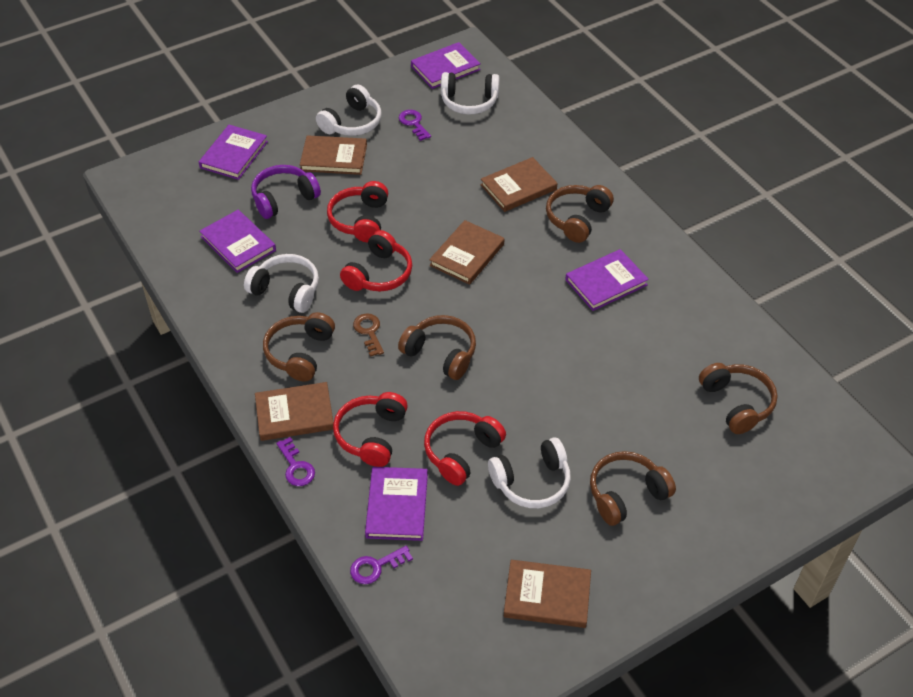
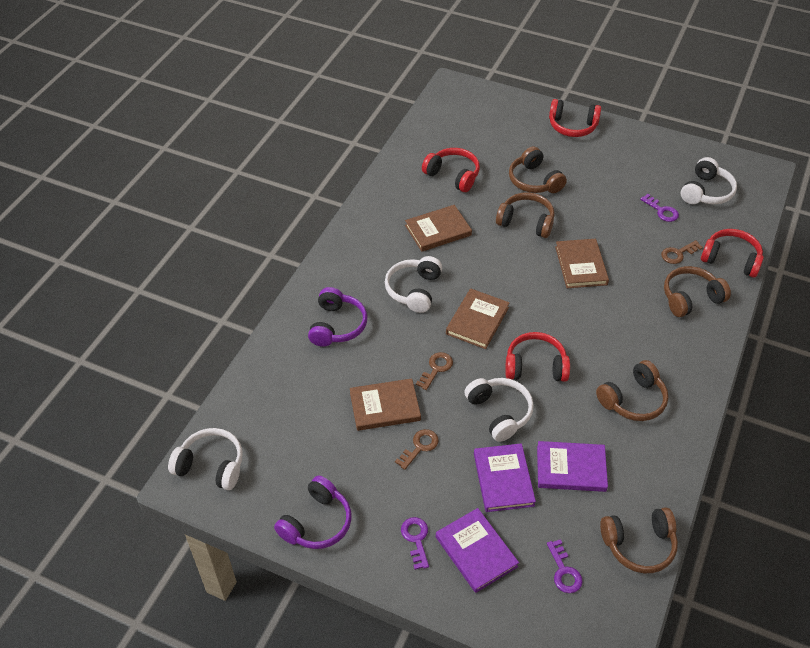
brown book: 5 -> 4
brown key: 1 -> 3
purple book: 5 -> 3
purple headphones: 1 -> 2

